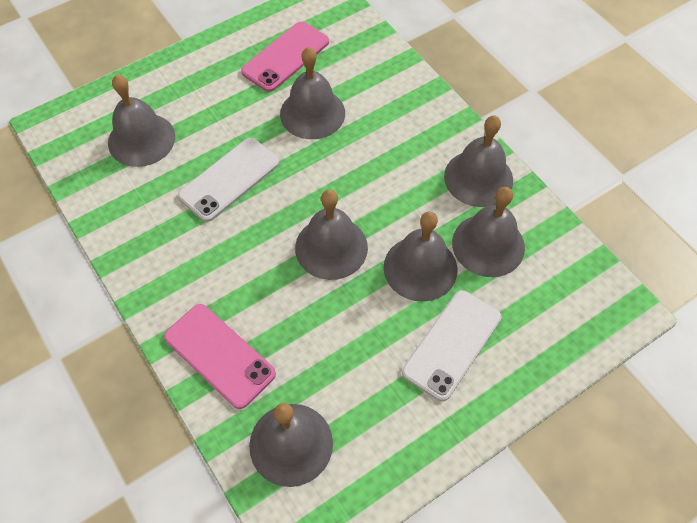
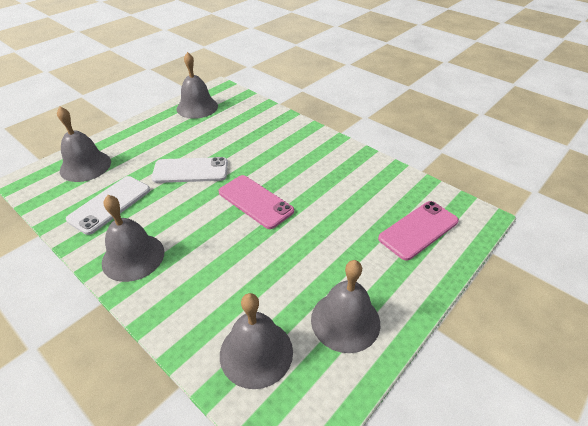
grey bell: 7 -> 5

